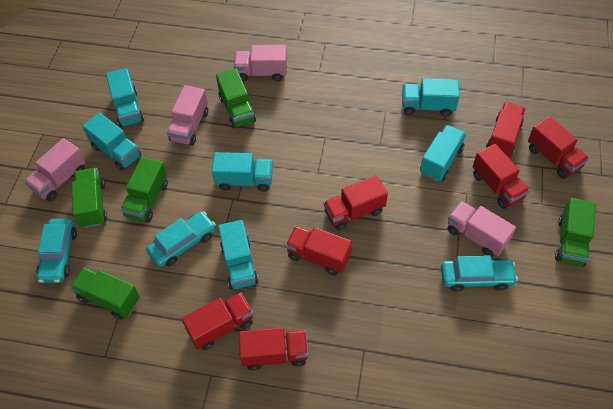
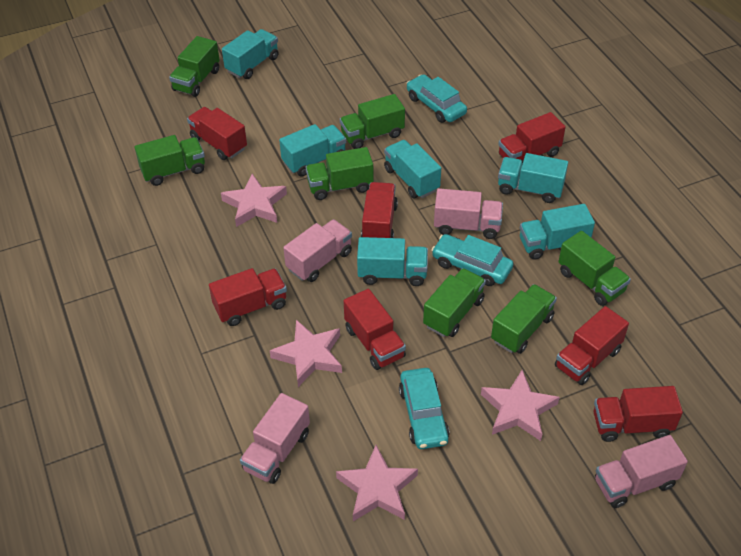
green truck: 5 -> 7
pink star: 0 -> 4

